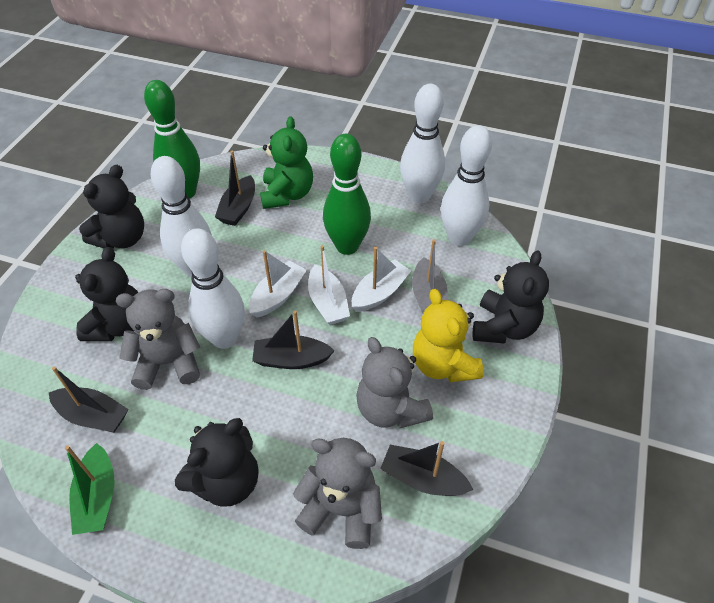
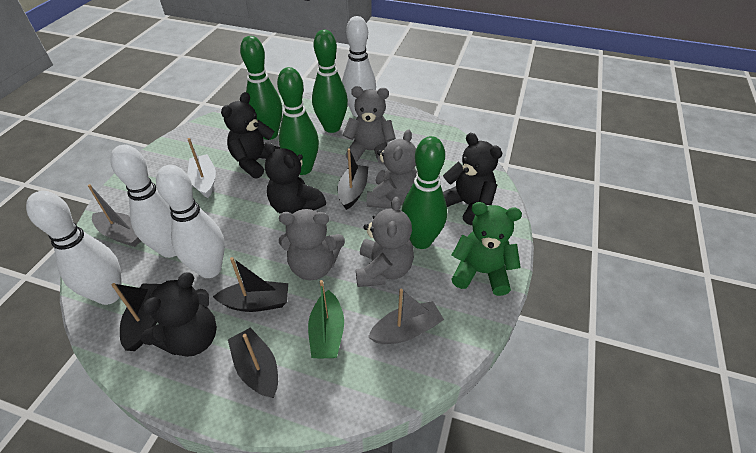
green bowling pin: 2 -> 4
grey boat: 1 -> 2
grey teddy bear: 3 -> 4
white boat: 3 -> 1
yellow teddy bear: 1 -> 0

